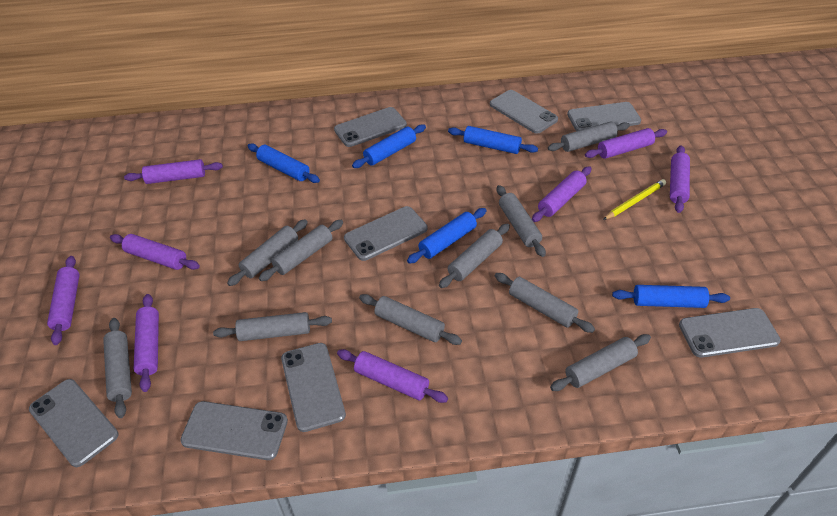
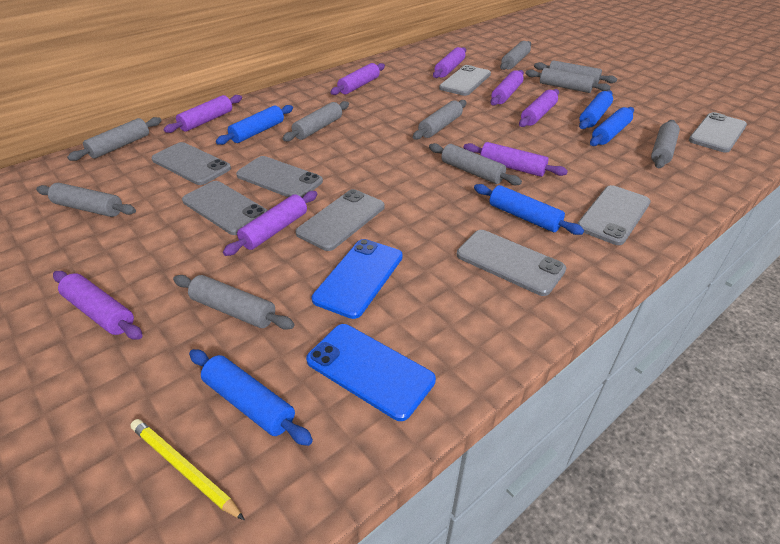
blue phone: 0 -> 2

